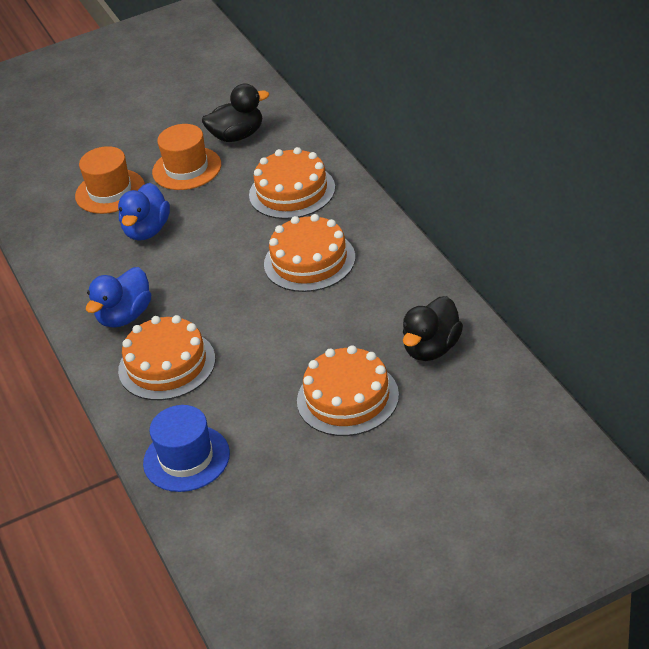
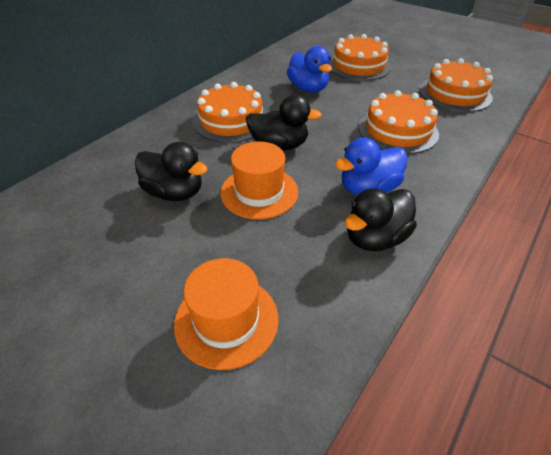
black duck: 2 -> 3
blue hat: 1 -> 0

